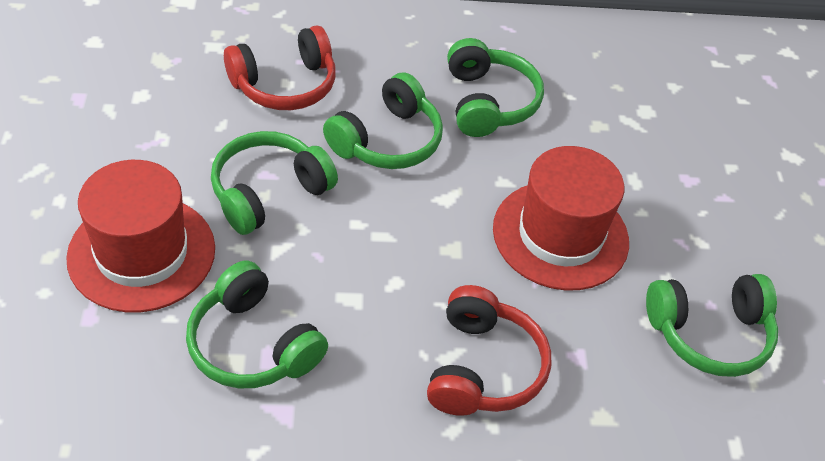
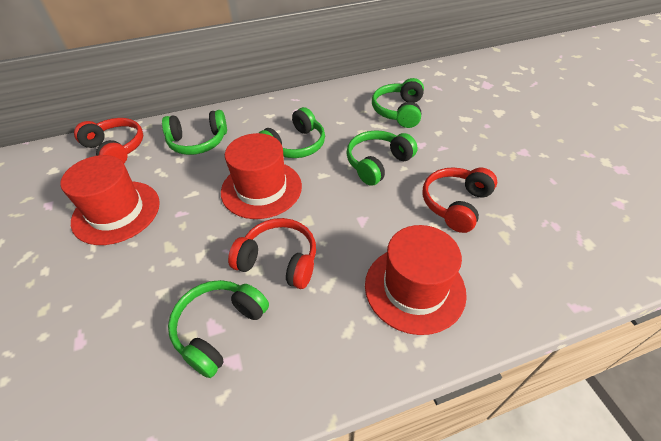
red hat: 2 -> 3
red headphones: 2 -> 3

